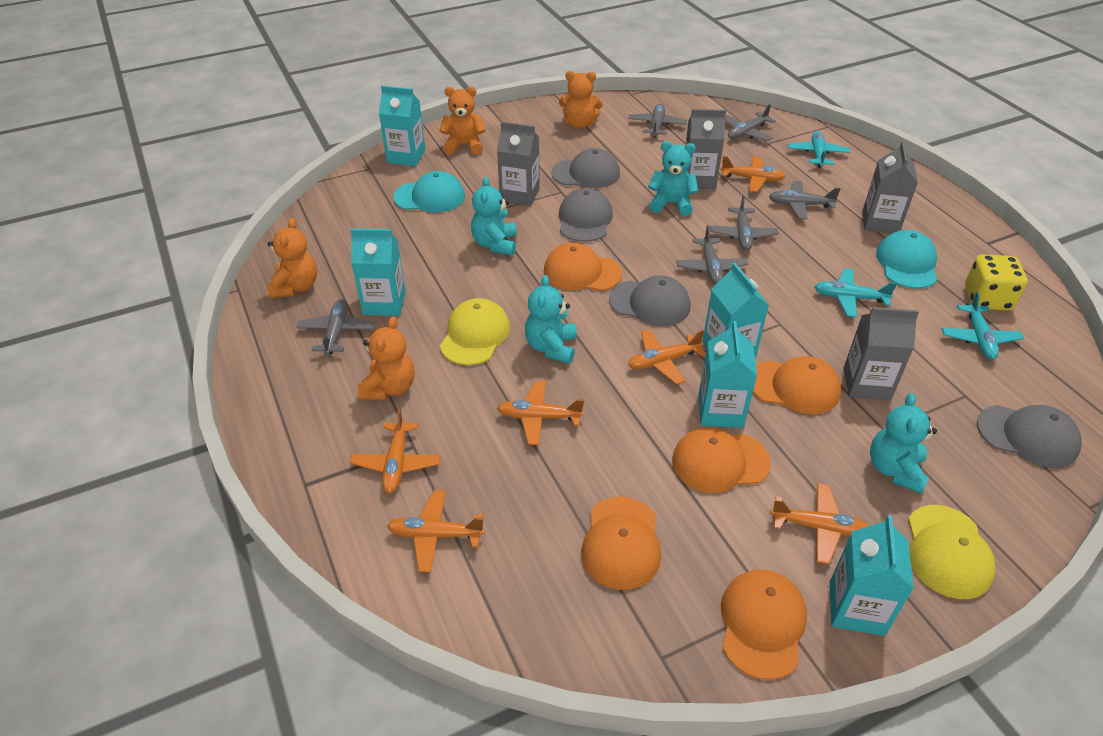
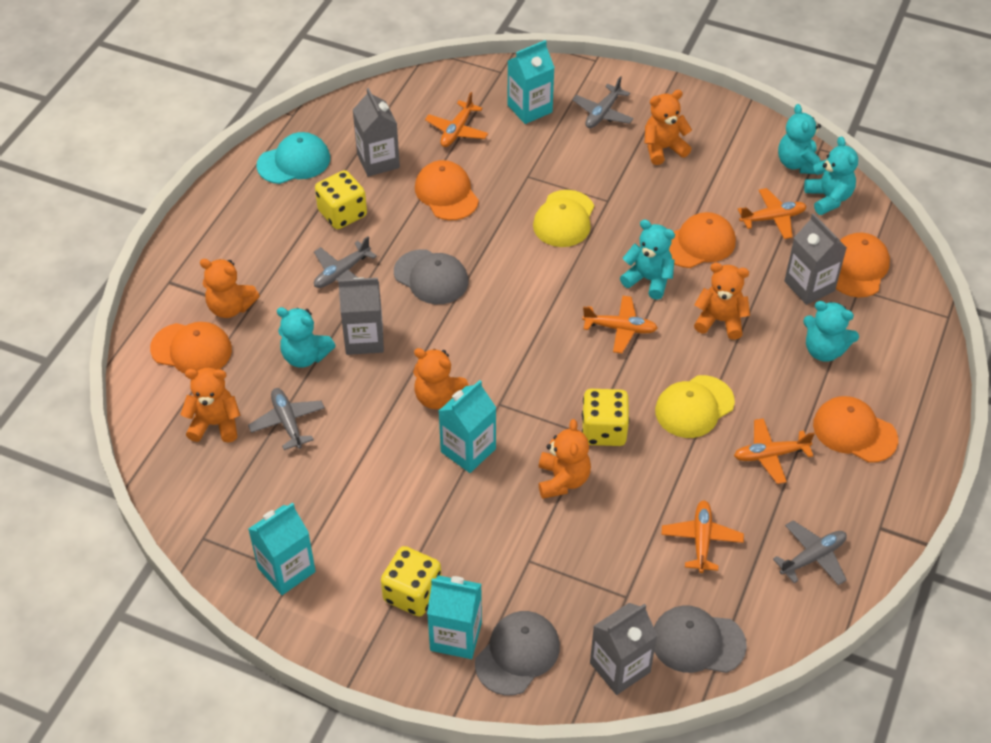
grey cap: 4 -> 3
grey plane: 6 -> 4
orange plane: 6 -> 5
orange teddy bear: 4 -> 6
turquoise cap: 2 -> 1
turquoise carton: 5 -> 4
turquoise plane: 3 -> 0
turquoise teddy bear: 4 -> 5
yellow dice: 1 -> 3

